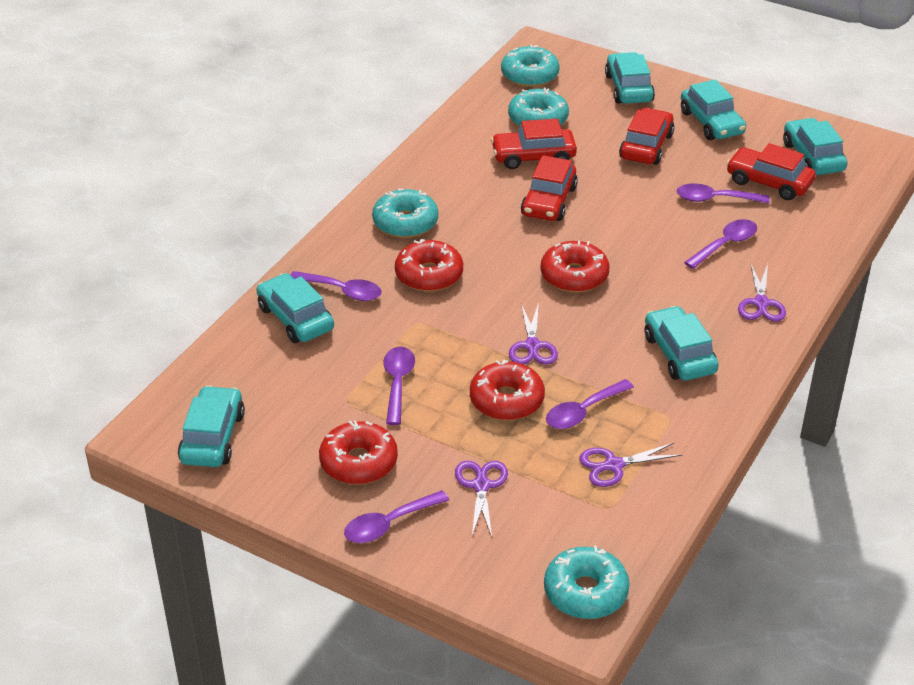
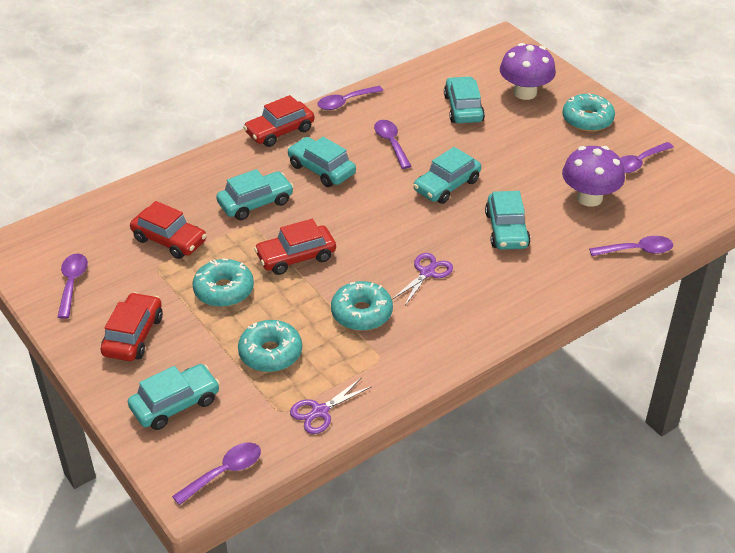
purple mushroom: 0 -> 2
purple scissors: 4 -> 2
red donut: 4 -> 0

